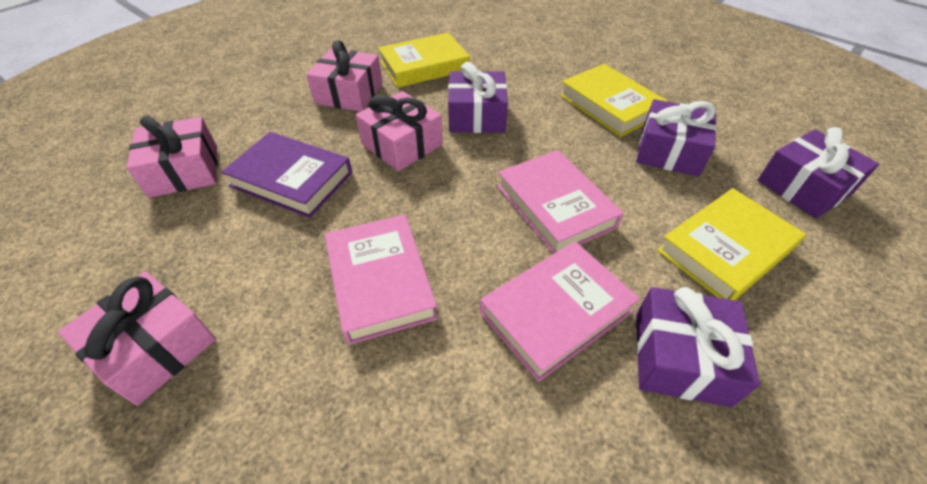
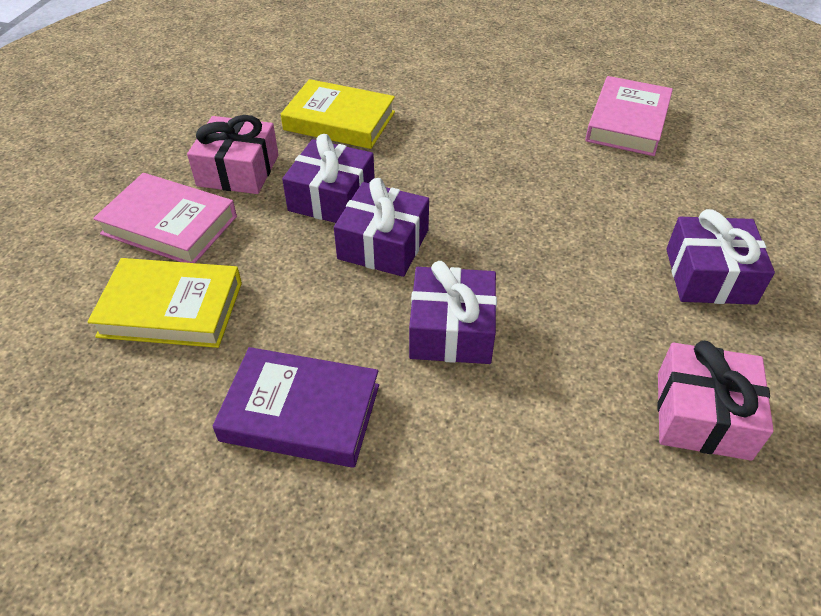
pink book: 3 -> 2
pink gift: 4 -> 2
yellow book: 3 -> 2

